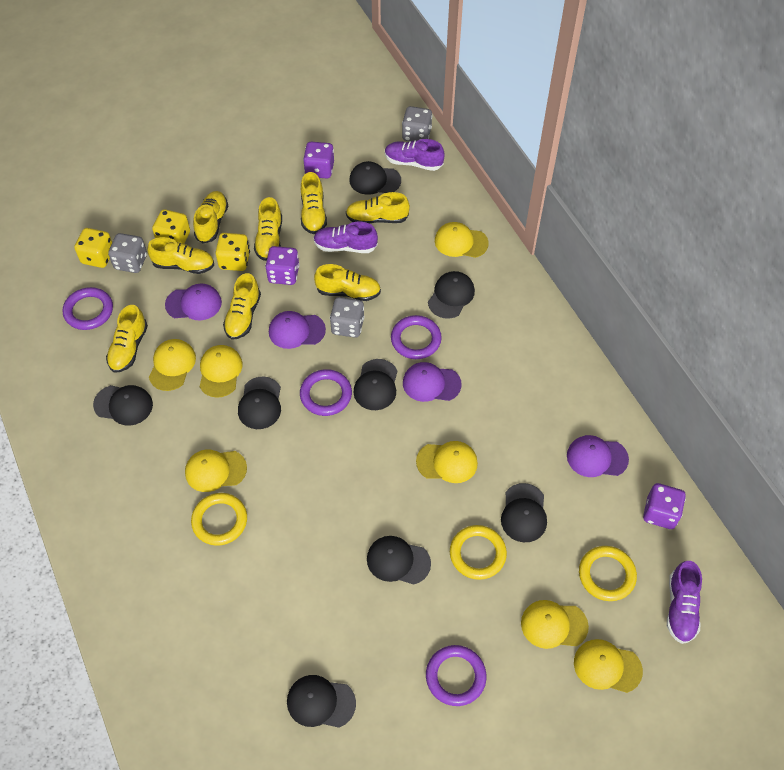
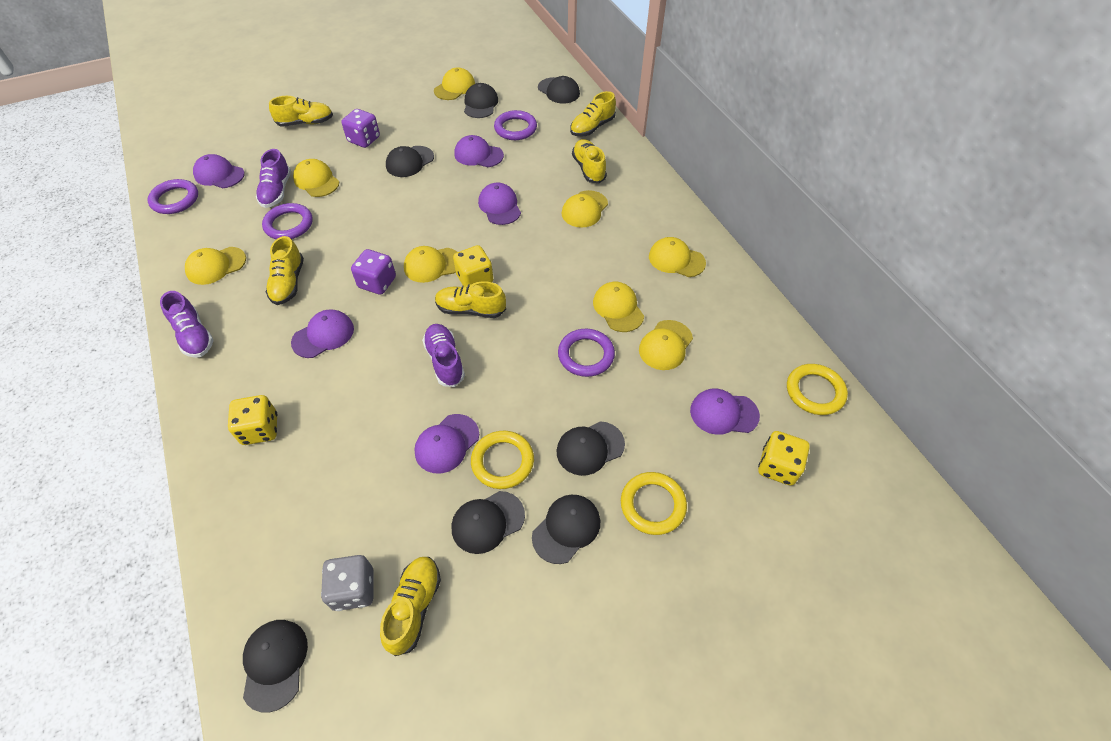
black cap: 8 -> 7
grey dice: 3 -> 1
purple cap: 4 -> 6
purple dice: 3 -> 2
yellow cap: 7 -> 8
yellow shoe: 8 -> 6

